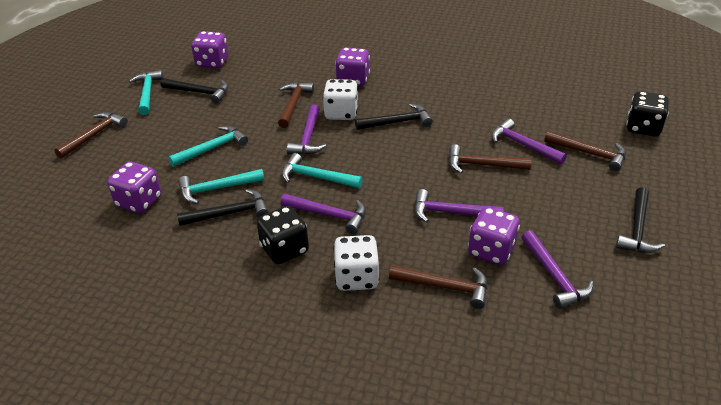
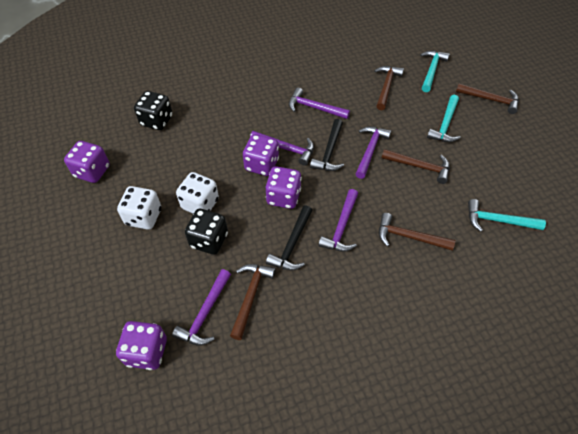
black hammer: 4 -> 2
turquoise hammer: 4 -> 3

